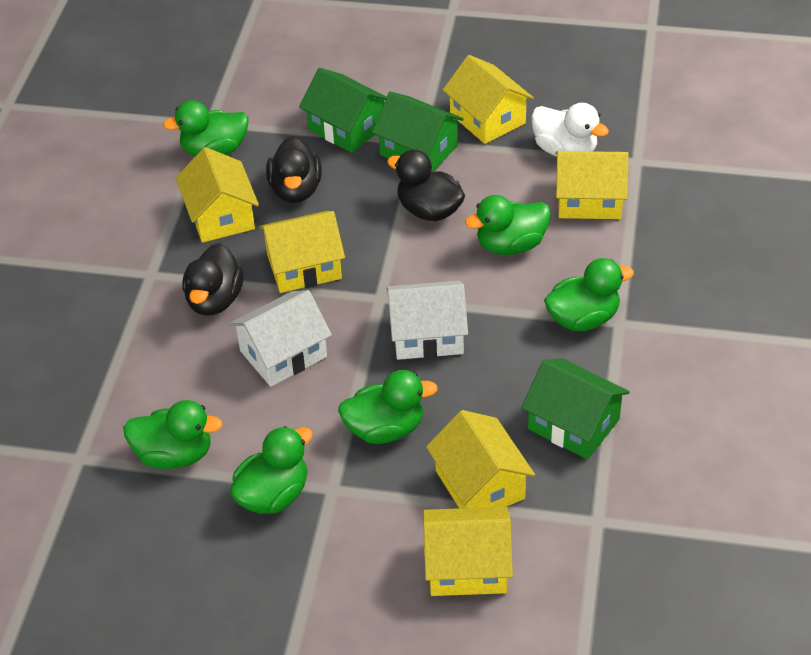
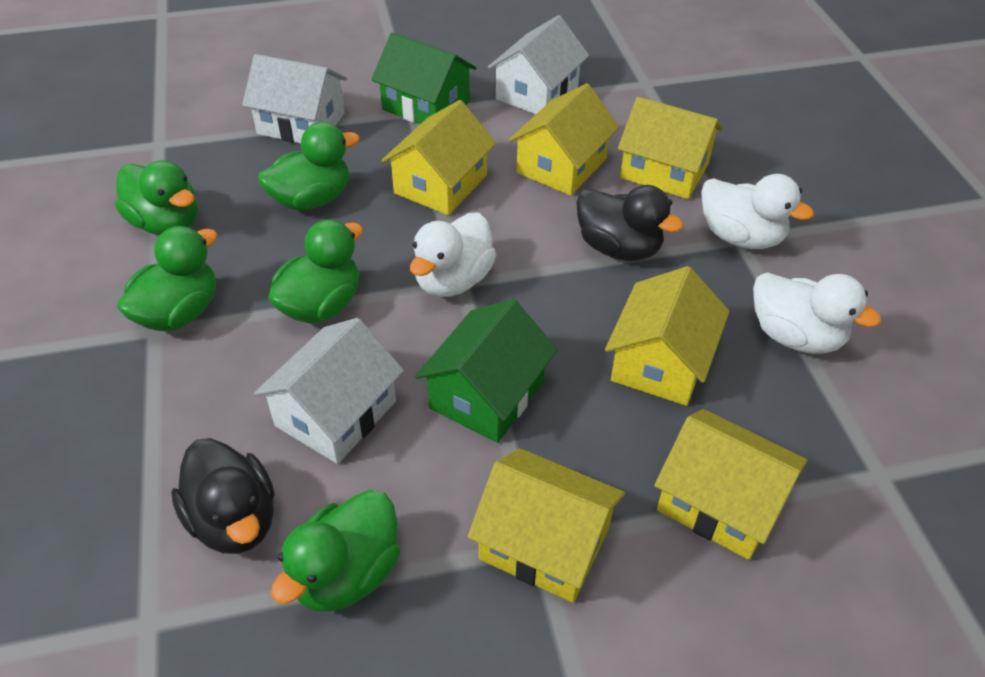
black duck: 3 -> 2
green duck: 6 -> 5
green house: 3 -> 2
white duck: 1 -> 3
white house: 2 -> 3

